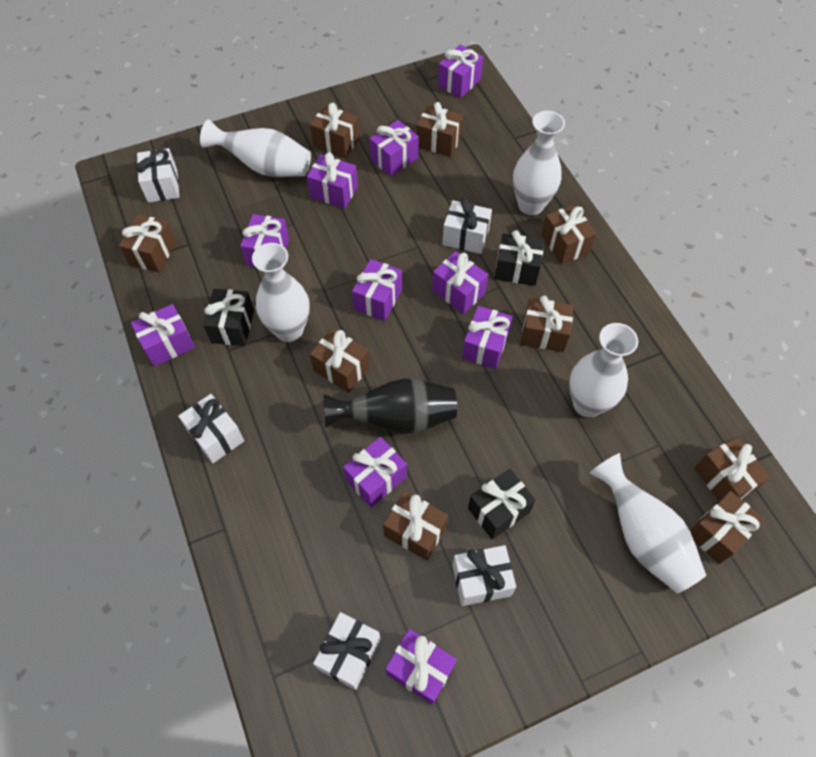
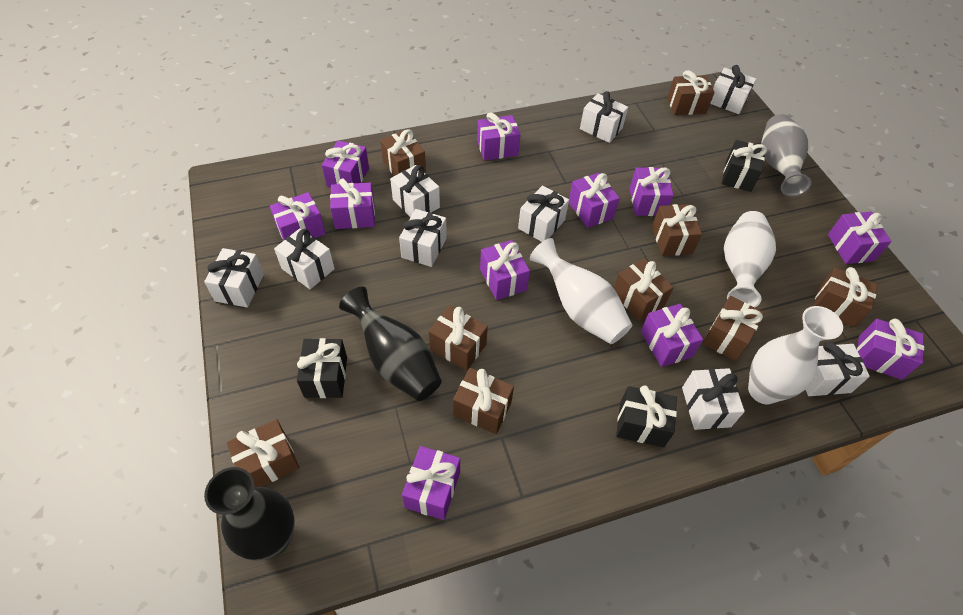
black vase: 1 -> 2
grey vase: 0 -> 1
purple gift: 10 -> 11
white gift: 5 -> 9
white vase: 5 -> 3

